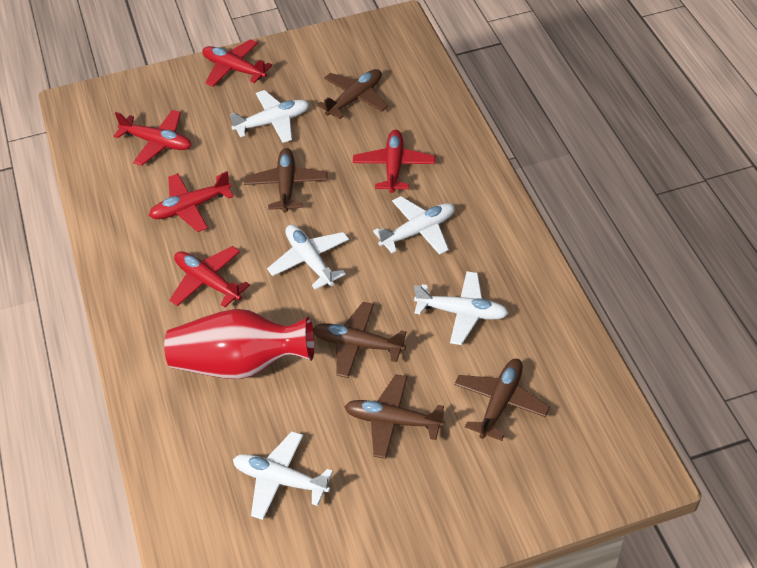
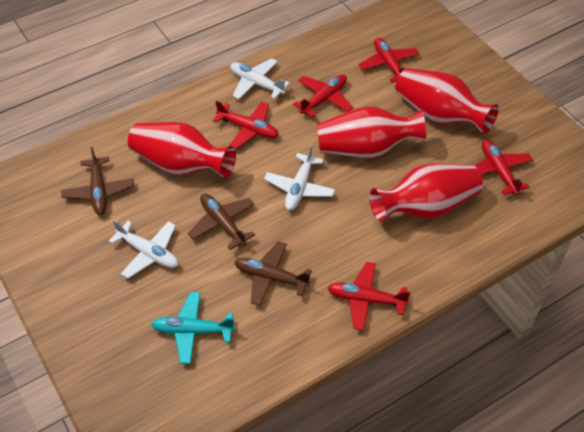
brown plane: 5 -> 3
red vase: 1 -> 4
turquoise plane: 0 -> 1
white plane: 5 -> 3

